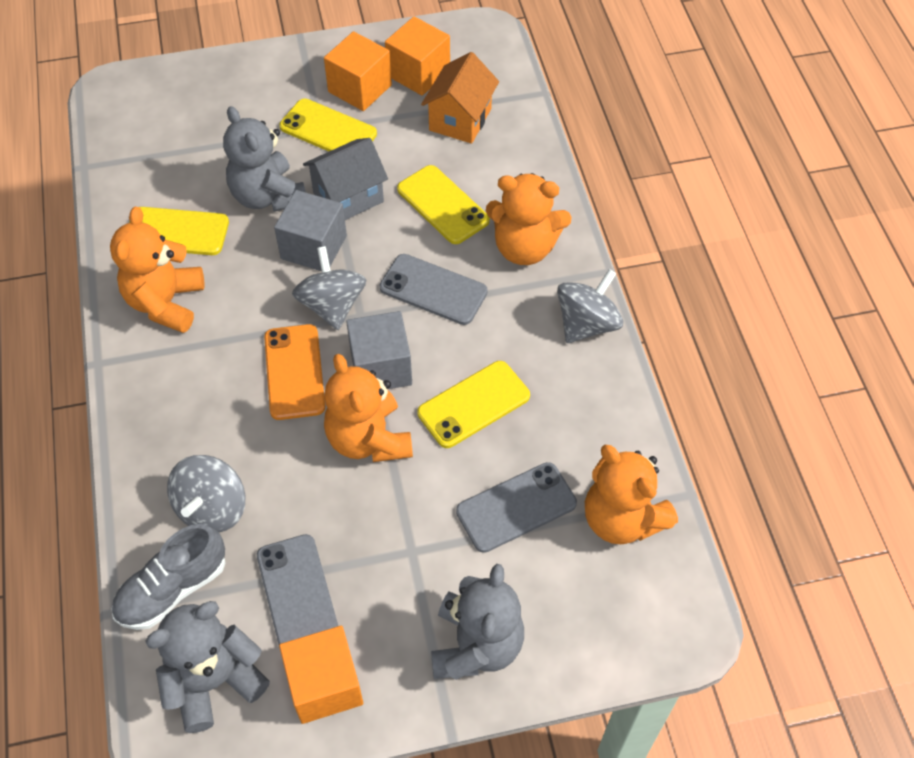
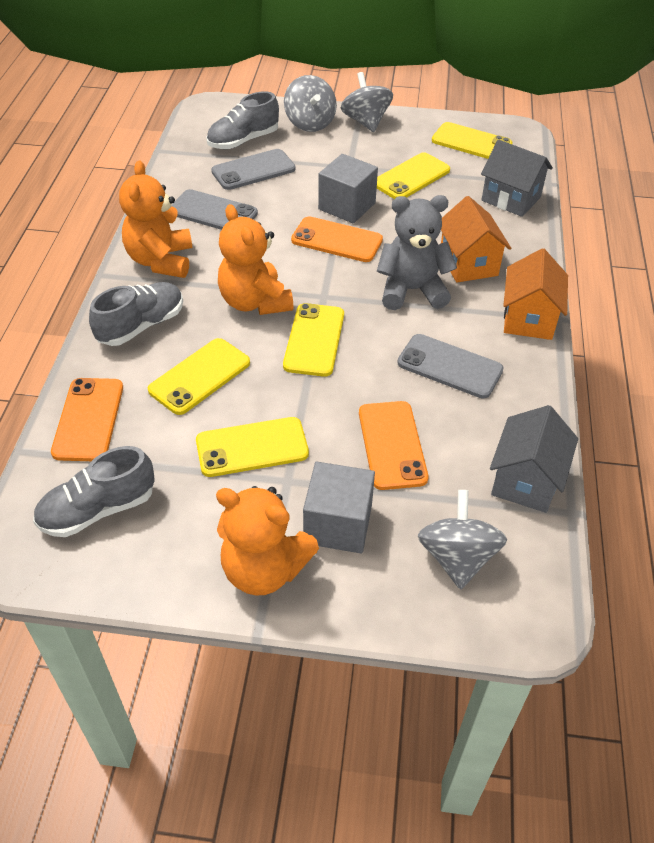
grey house: 1 -> 2
grey shoe: 1 -> 3
grey teddy bear: 3 -> 1
orange cube: 3 -> 0
orange house: 1 -> 2
orange phone: 1 -> 3
orange teddy bear: 4 -> 3
yellow phone: 4 -> 5

